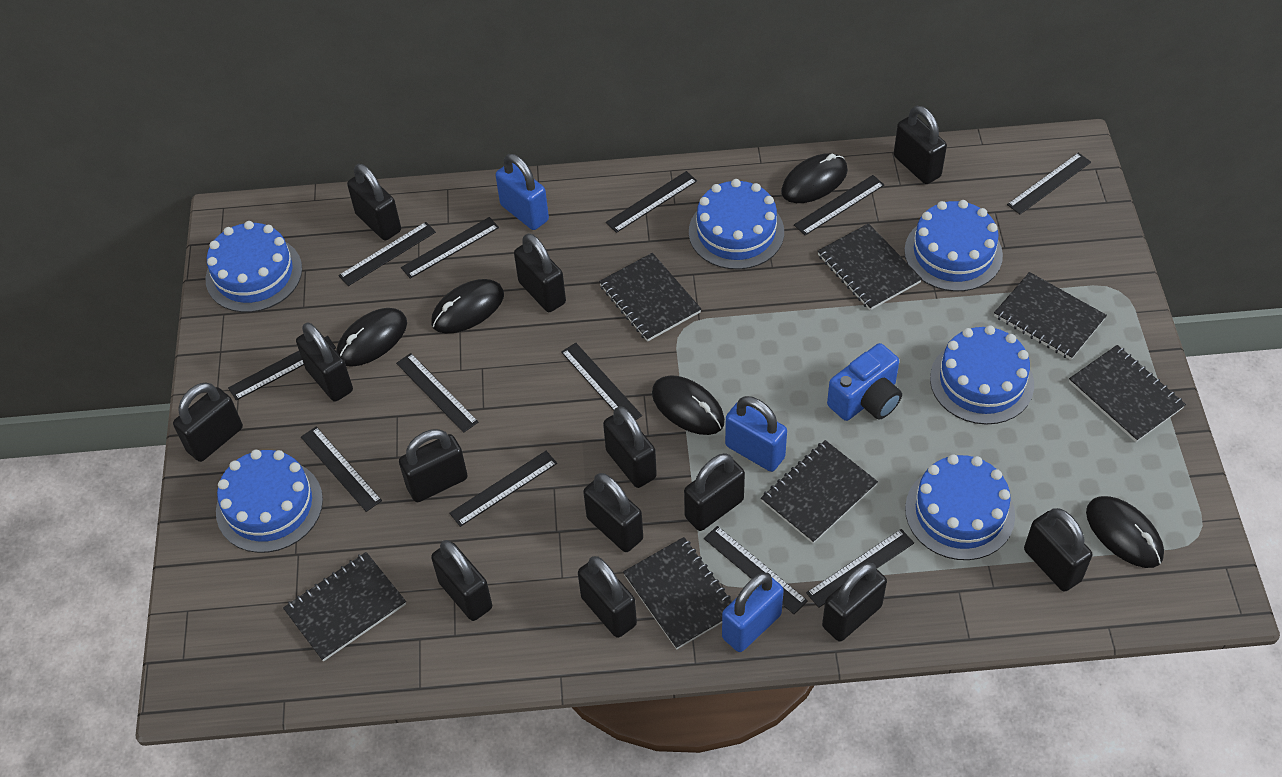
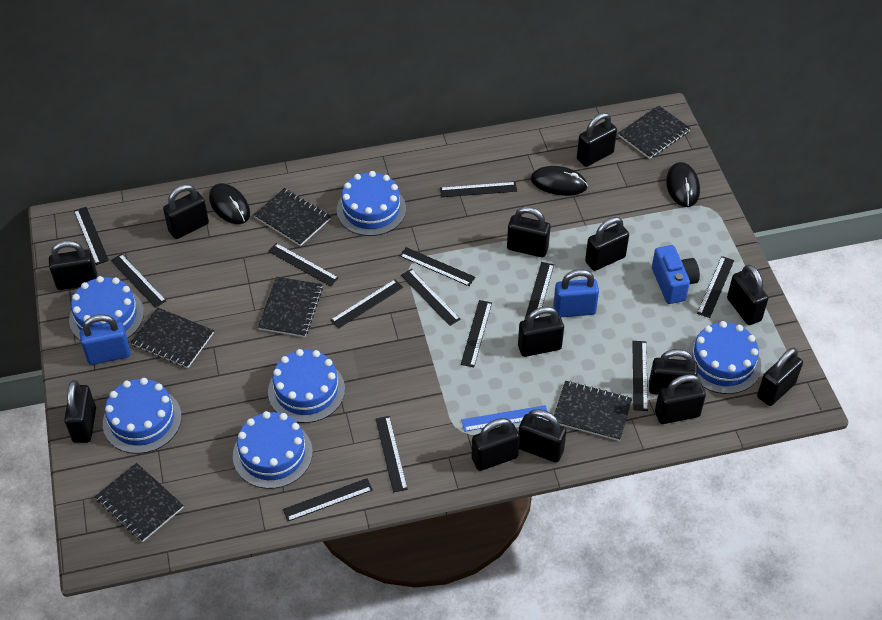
black mouse: 5 -> 3
black notebook: 7 -> 6
black ruler: 12 -> 13
blue padlock: 3 -> 2
blue ruler: 0 -> 1

